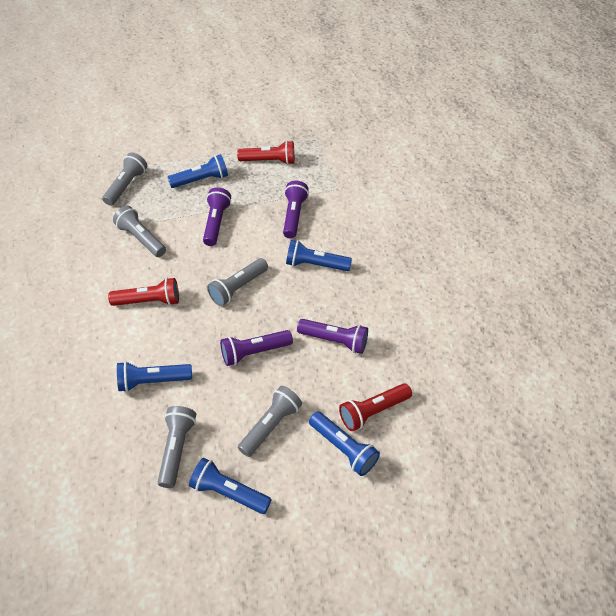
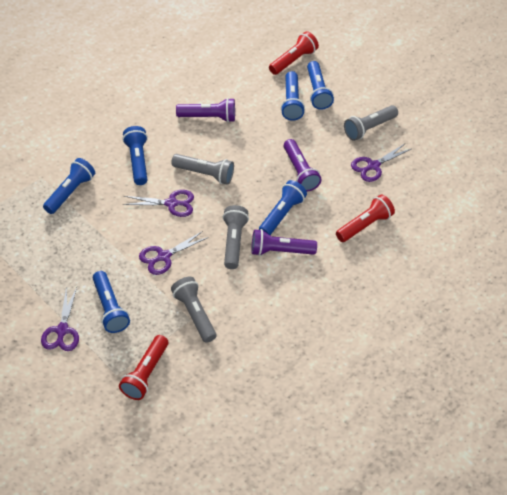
blue flashlight: 5 -> 6
grey flashlight: 5 -> 4
purple flashlight: 4 -> 3
purple scissors: 0 -> 4

